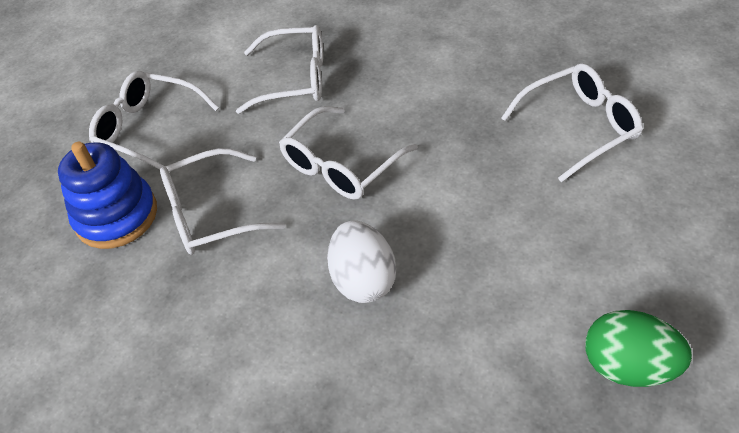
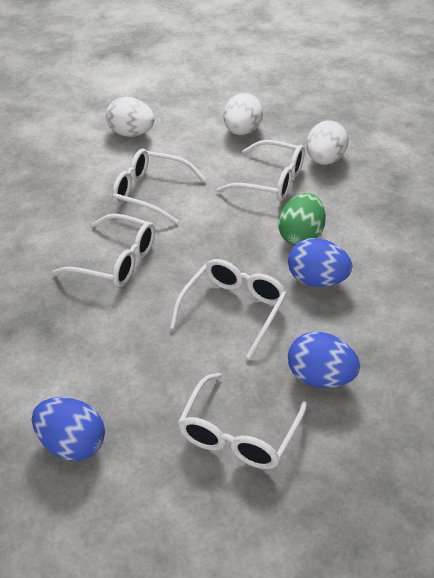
blue egg: 0 -> 3
blue stacking toy: 1 -> 0
white egg: 1 -> 3

